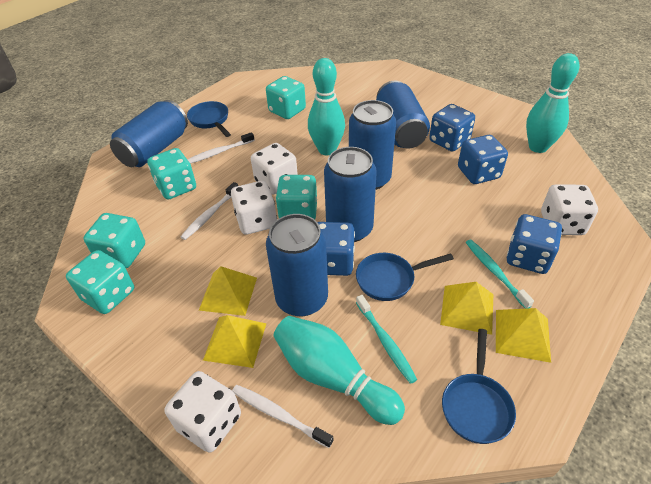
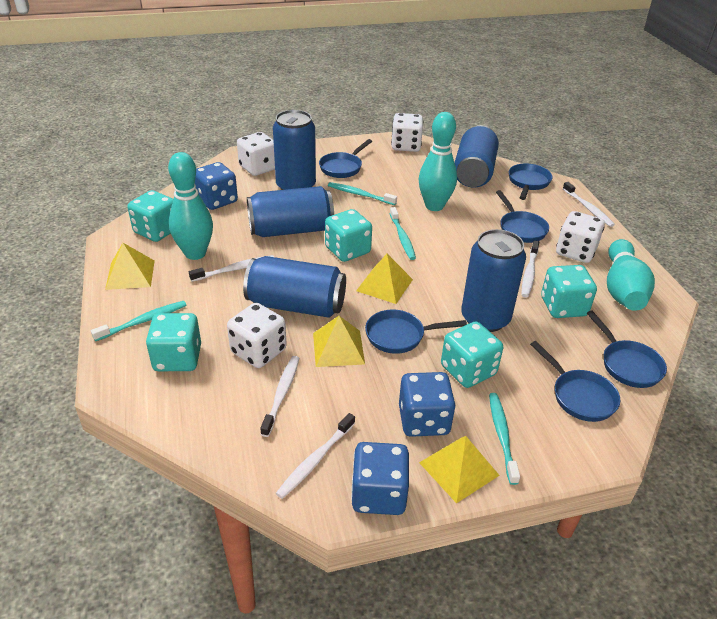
blue dice: 4 -> 3
blue pan: 3 -> 6
turquoise toothbrush: 2 -> 4
white toothbrush: 3 -> 5

